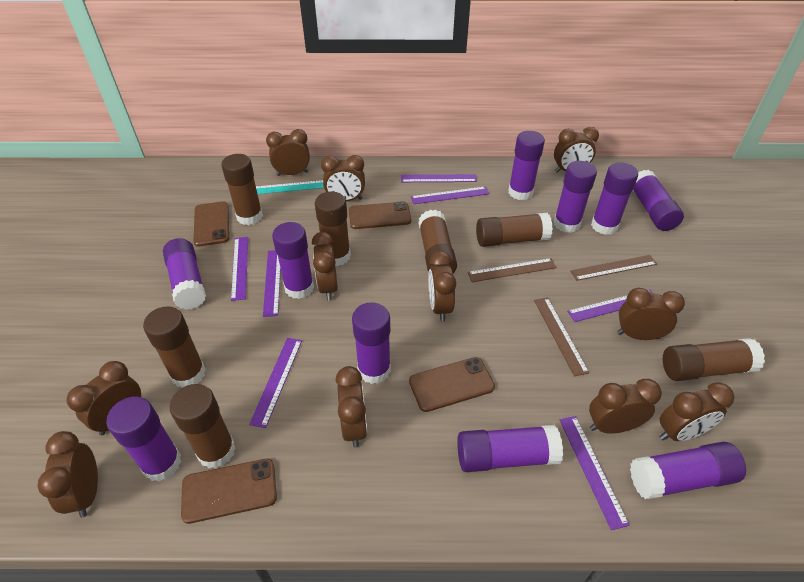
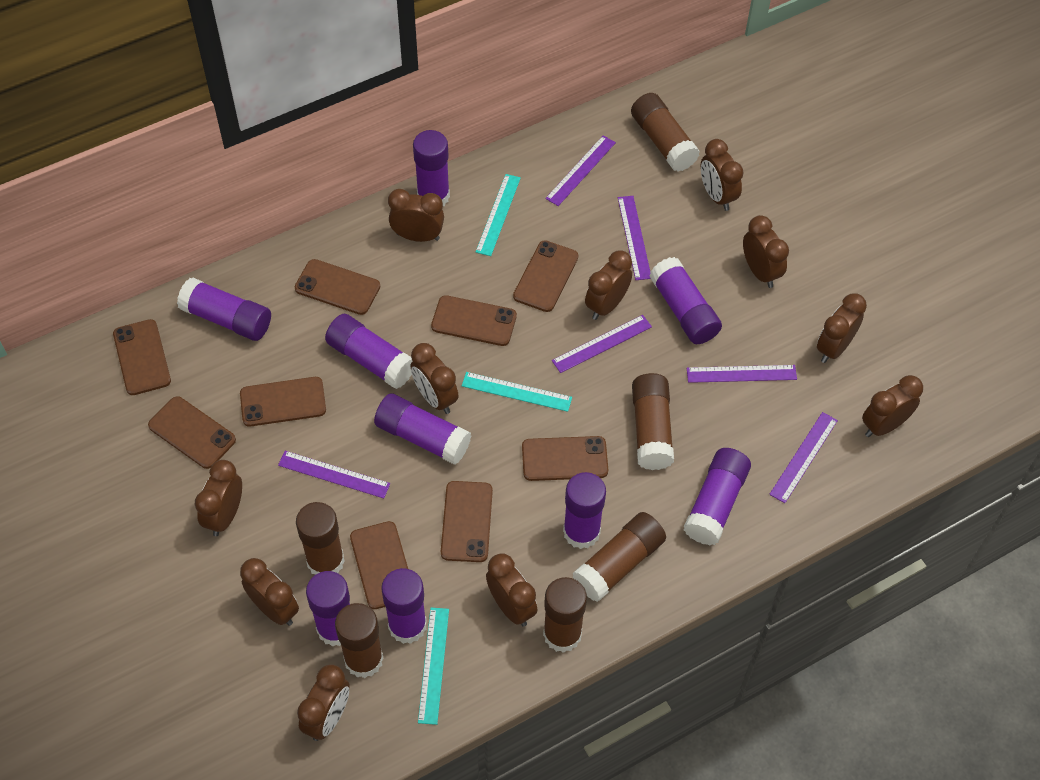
brown glue stick: 7 -> 6
brown phone: 4 -> 9
brown ruler: 3 -> 0
purple glue stick: 10 -> 9
purple ruler: 7 -> 6
turquoise ruler: 1 -> 3

